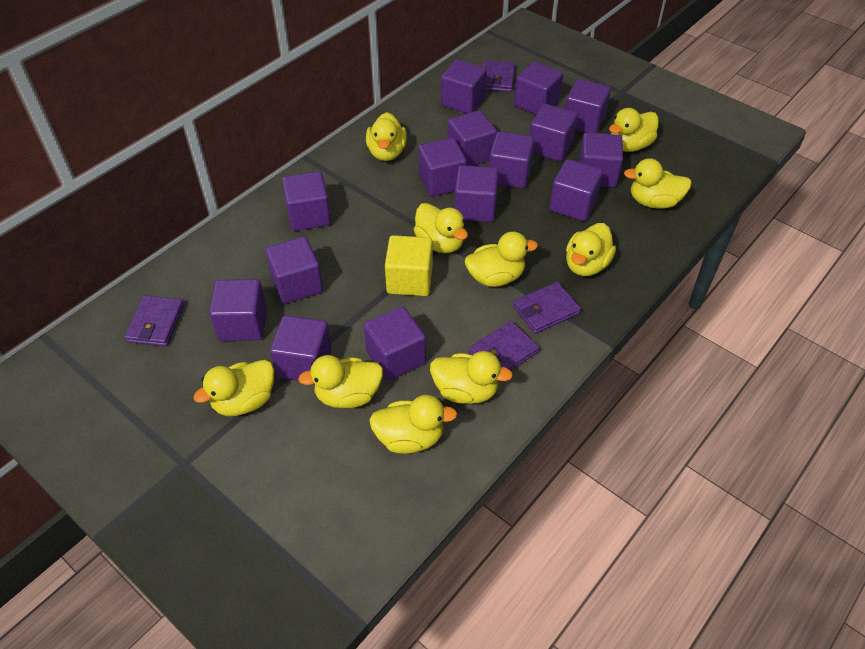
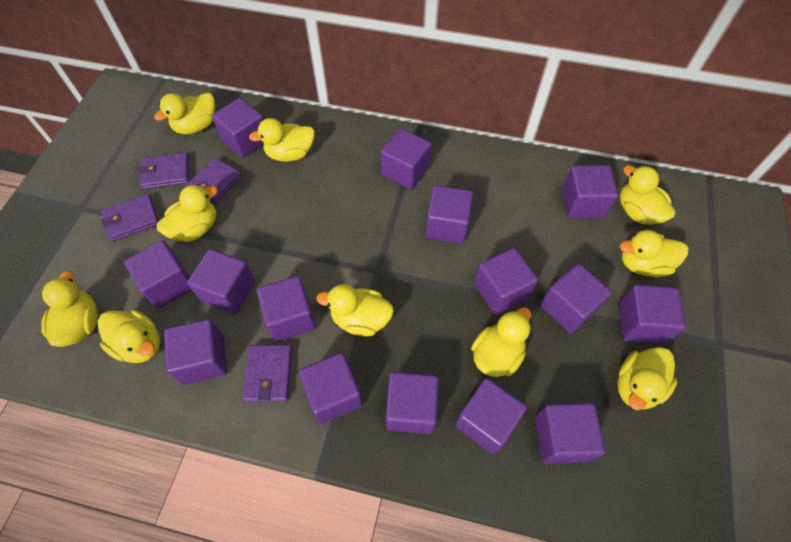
yellow cube: 1 -> 0

